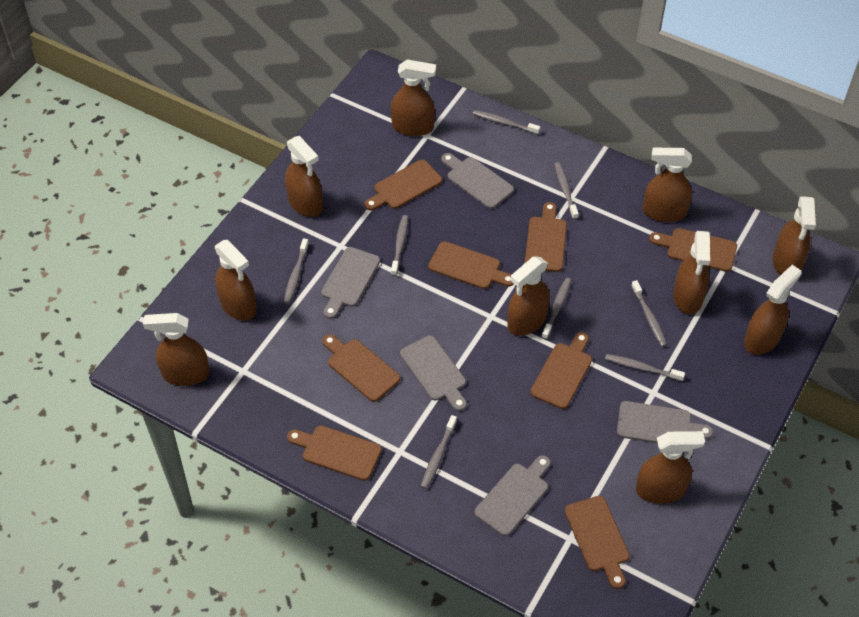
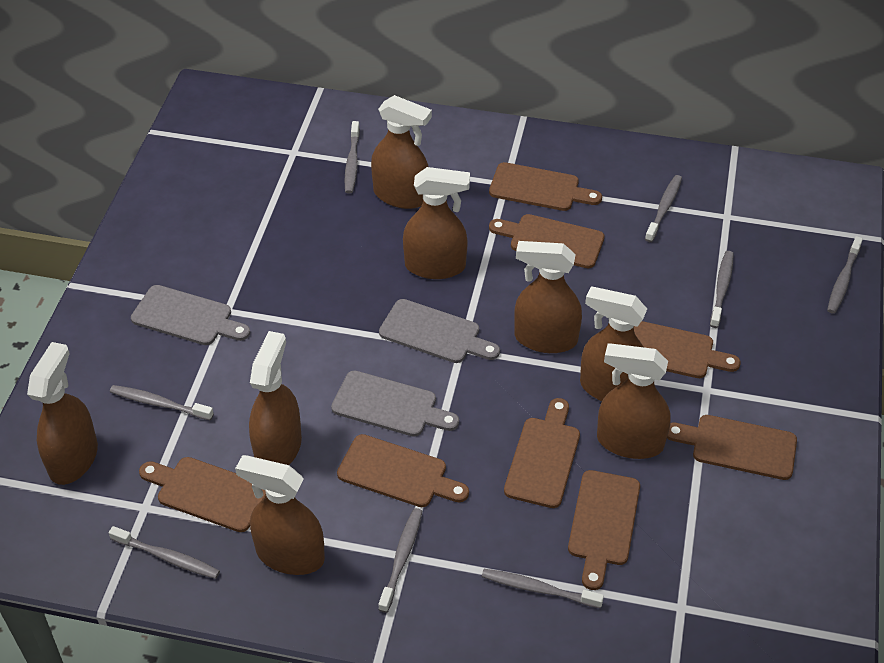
brown spray bottle: 10 -> 8
grey cutting board: 5 -> 3

